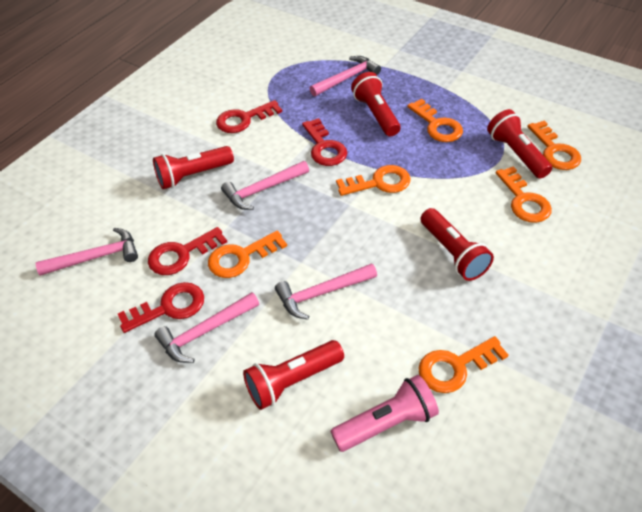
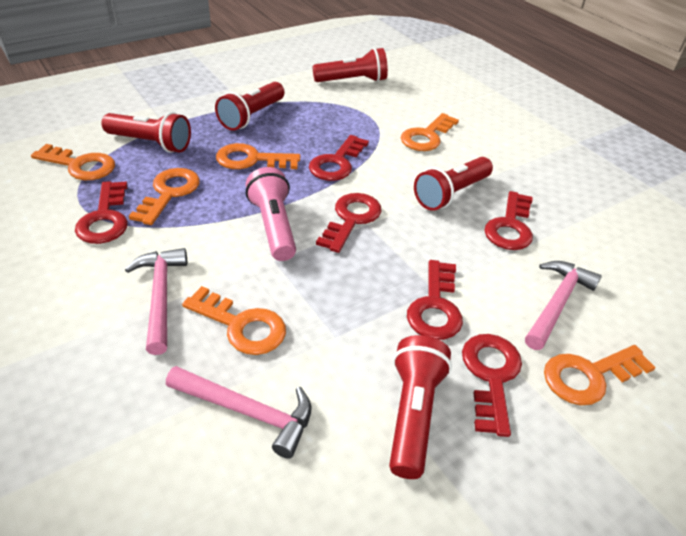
pink hammer: 5 -> 3
red key: 4 -> 6

